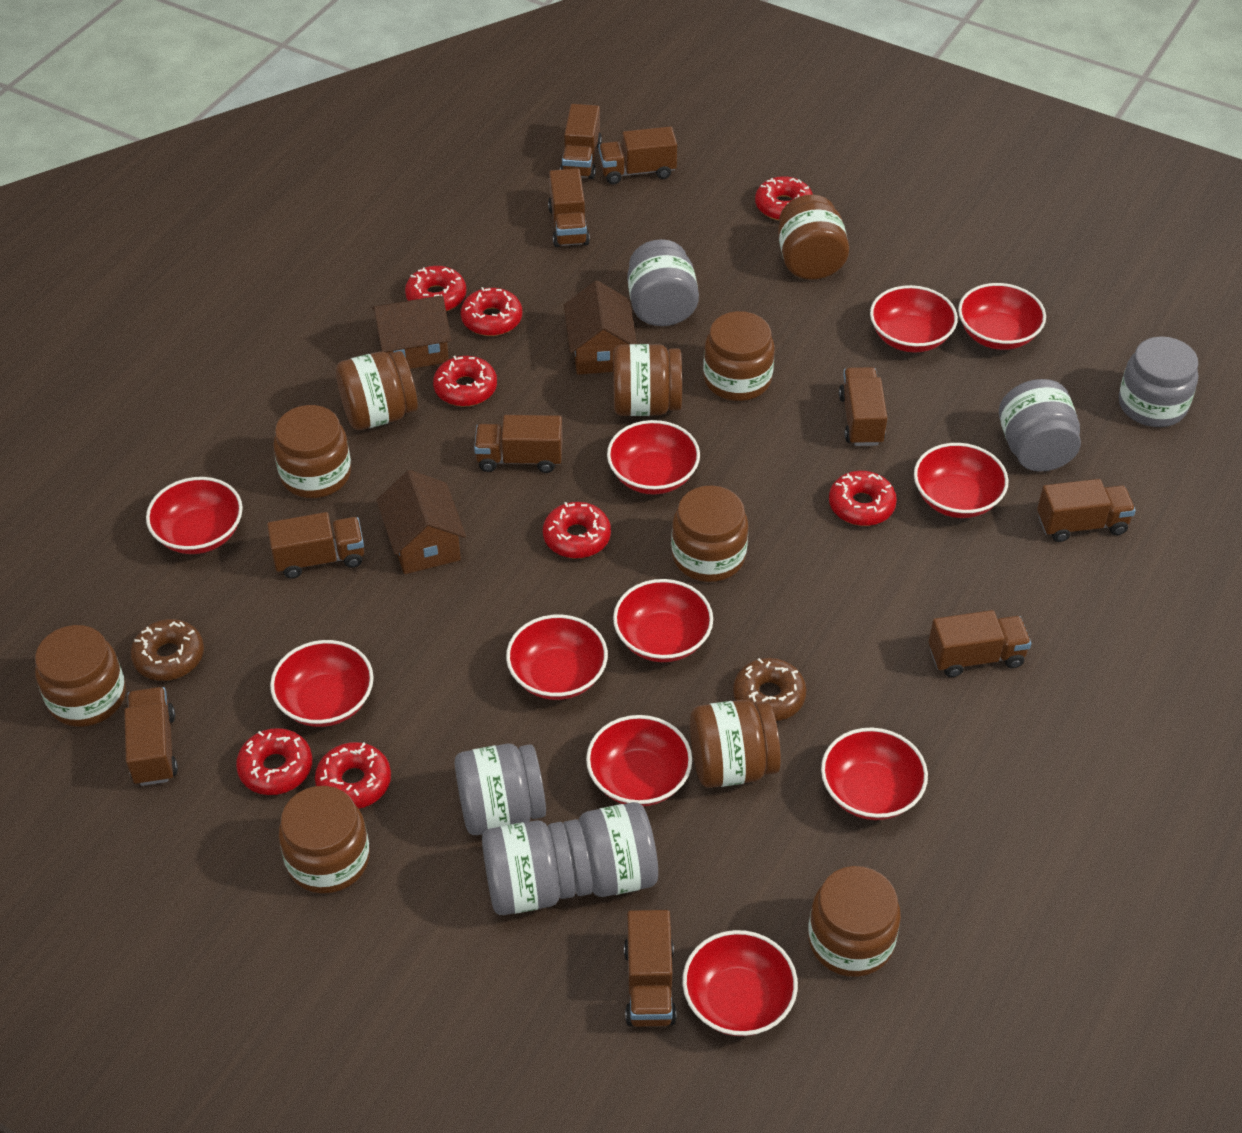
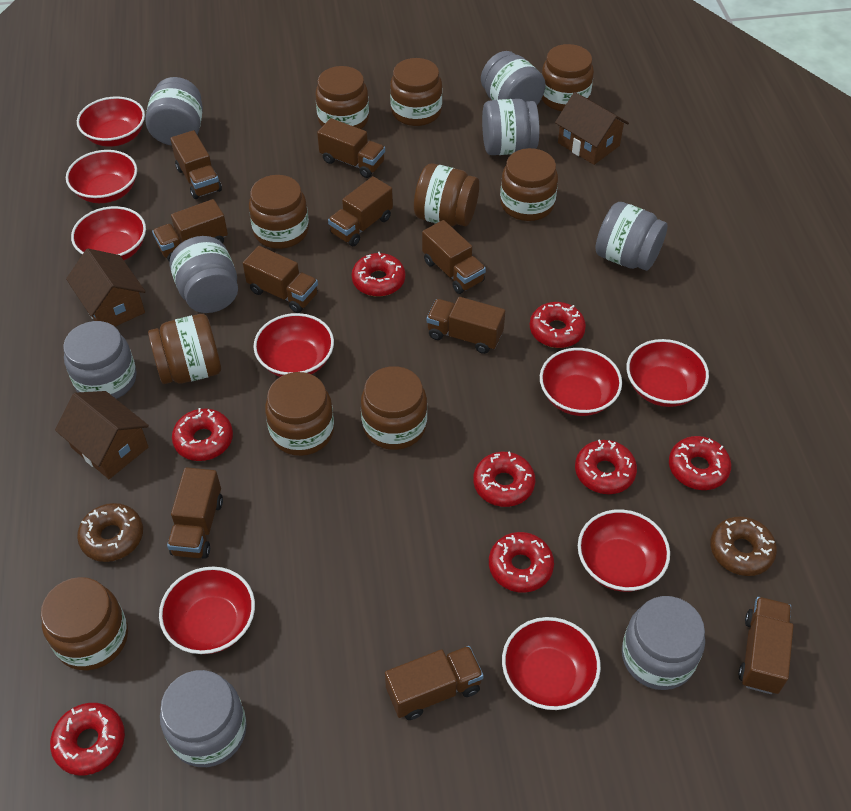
grey jar: 6 -> 8
red bowl: 11 -> 9

